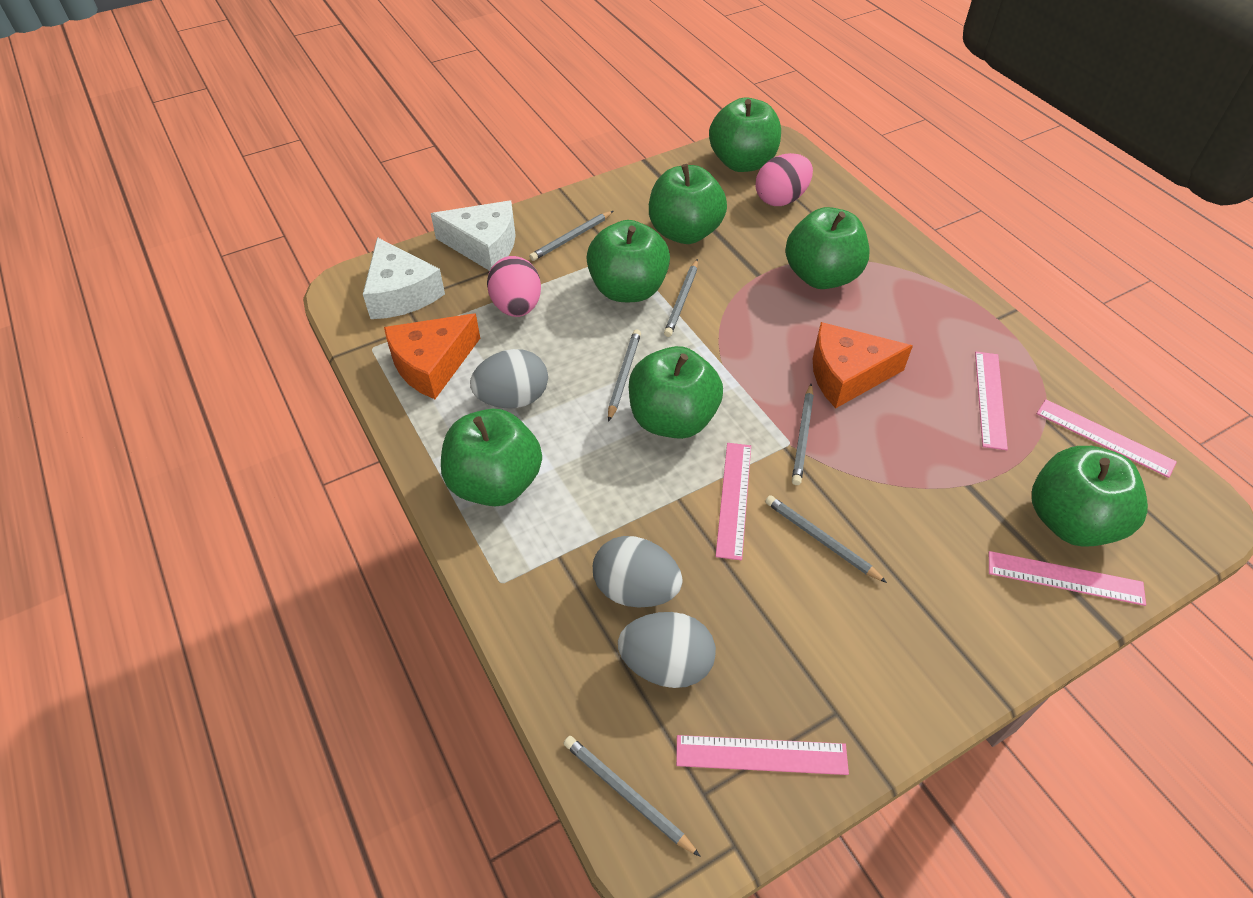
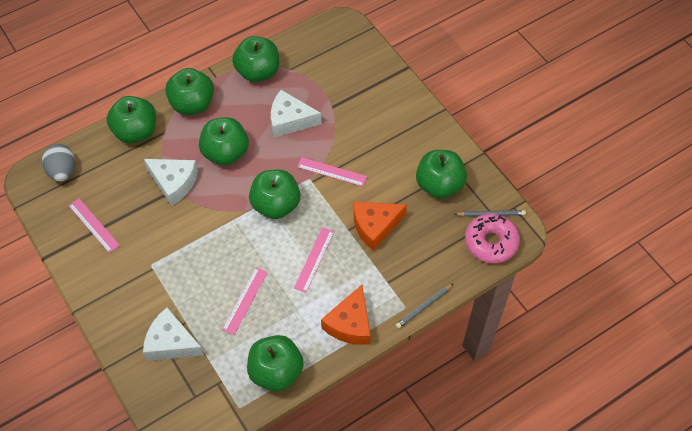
grey egg: 3 -> 1
grey pencil: 6 -> 2
pink donut: 0 -> 1
pink egg: 2 -> 0
pink ruler: 5 -> 4
white cheese: 2 -> 3

